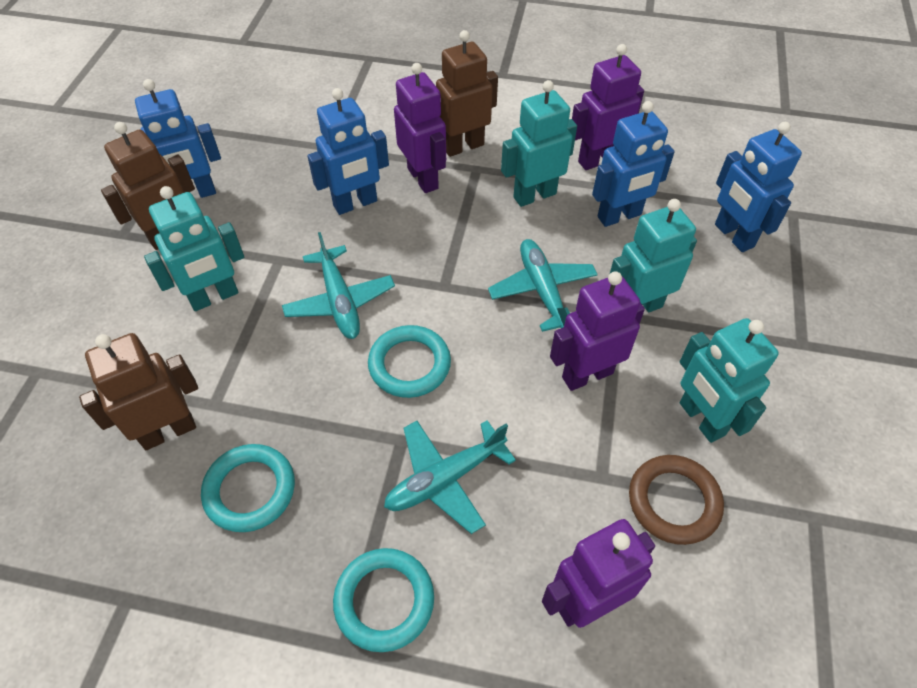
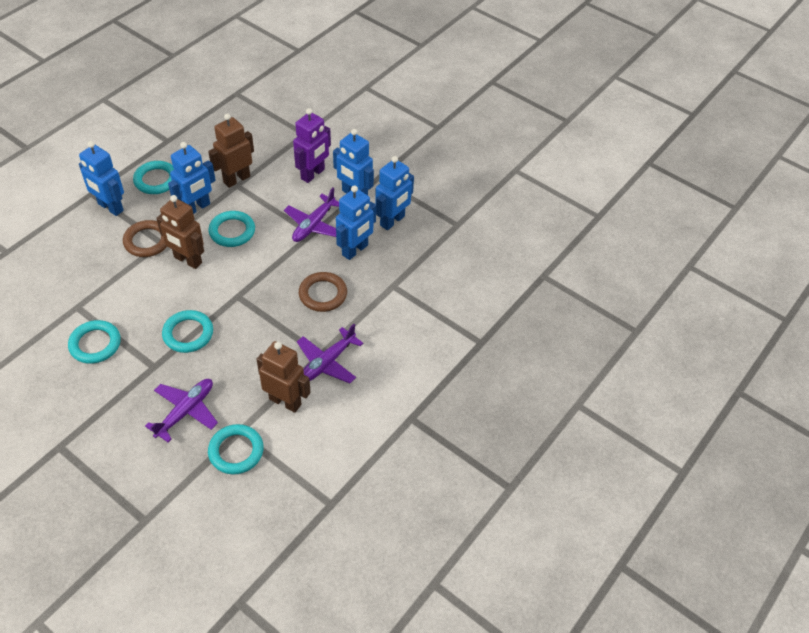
blue robot: 4 -> 5
brown ring: 1 -> 2
purple plane: 0 -> 3
purple robot: 4 -> 1
turquoise plane: 3 -> 0
turquoise ring: 3 -> 5
turquoise robot: 4 -> 0

